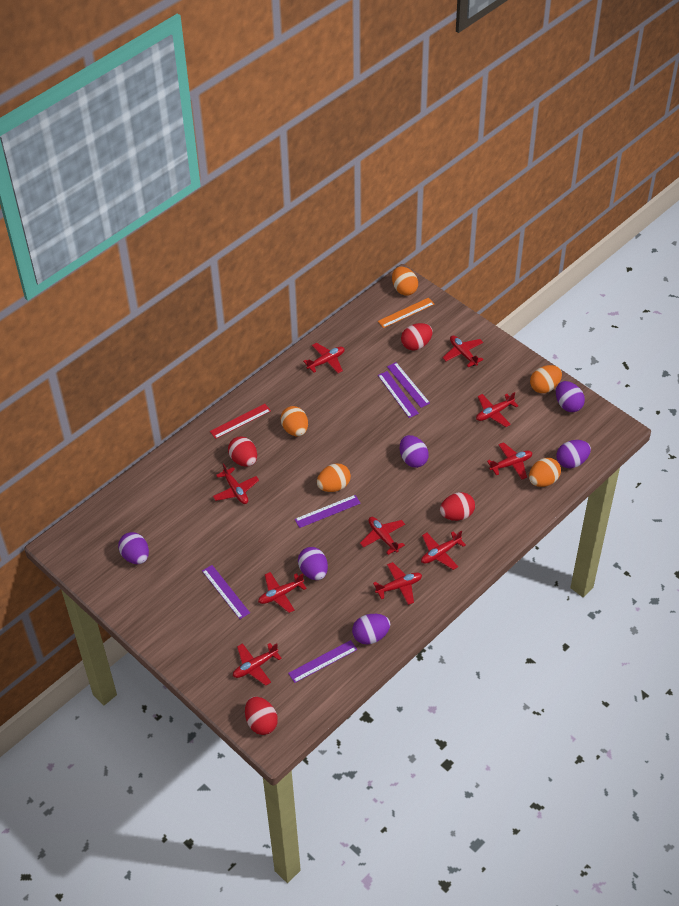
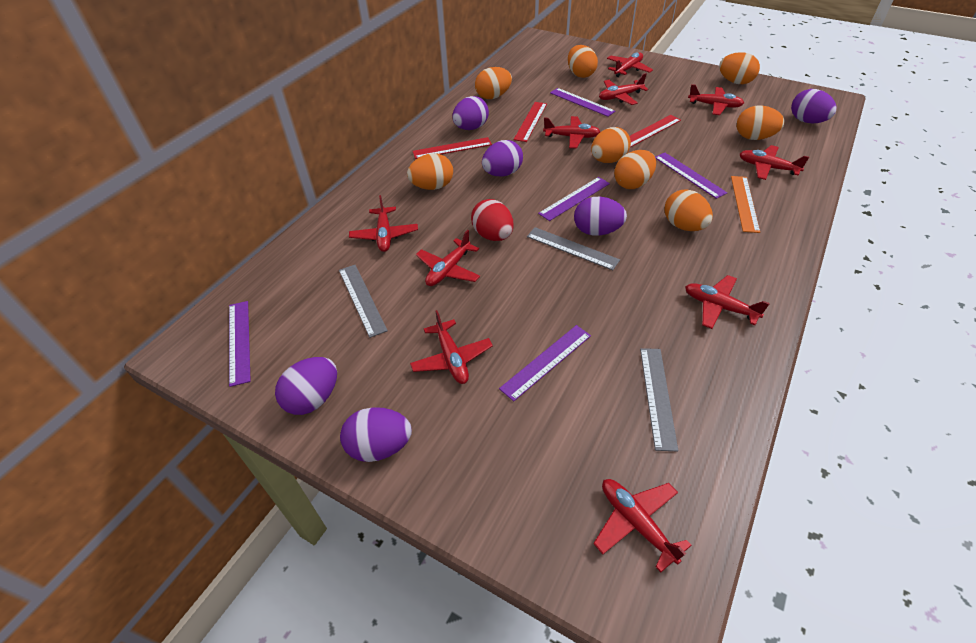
grey ruler: 0 -> 3
orange egg: 5 -> 8
red egg: 4 -> 1
red ruler: 1 -> 3

